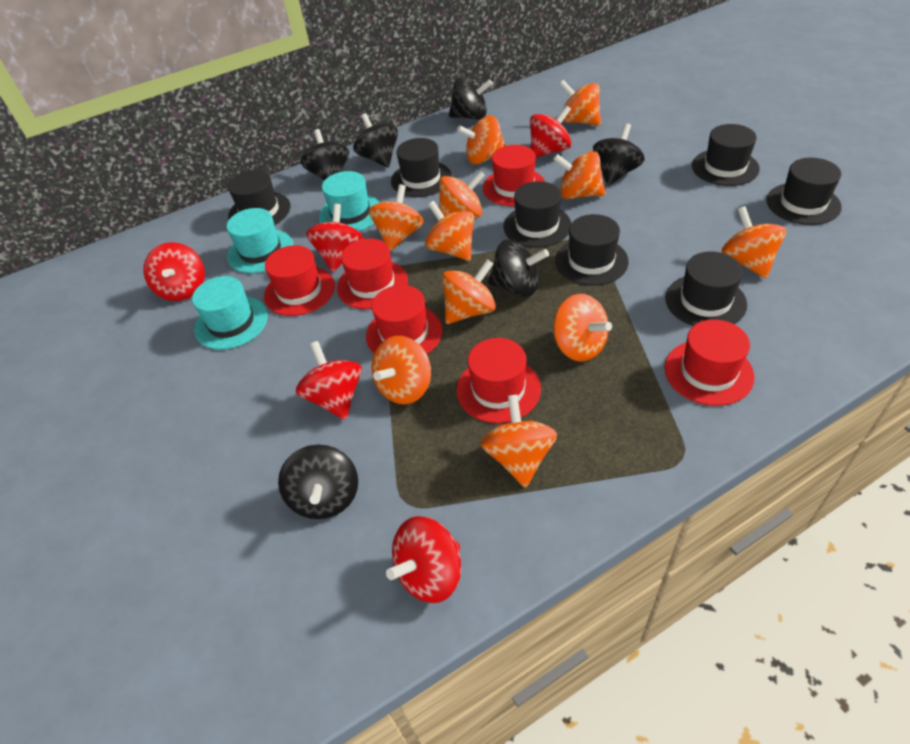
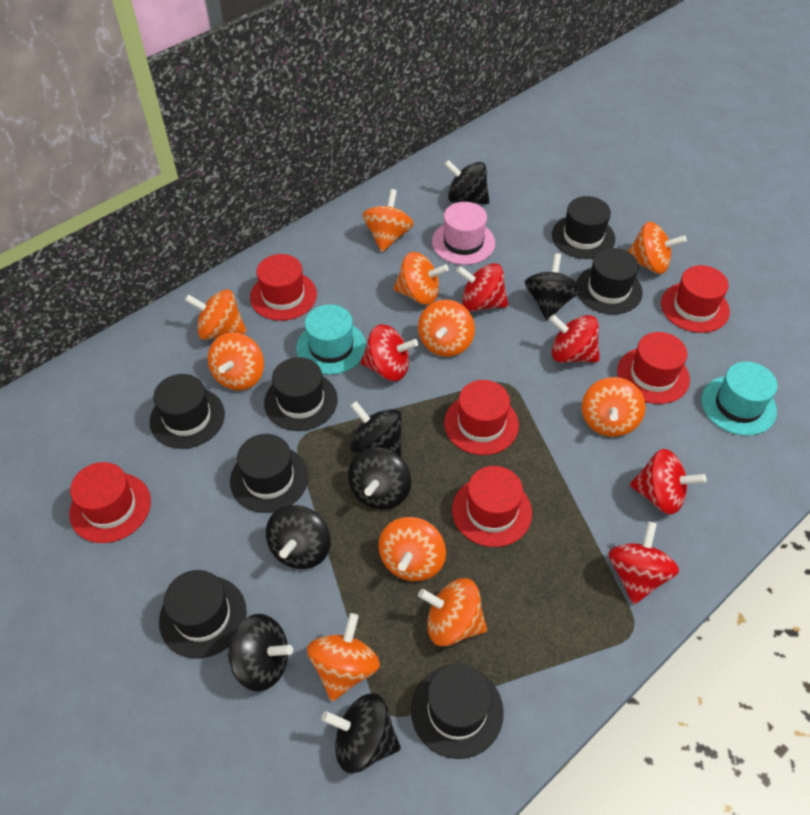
black spinning top: 6 -> 7
orange spinning top: 11 -> 10
pink hat: 0 -> 1
turquoise hat: 3 -> 2

